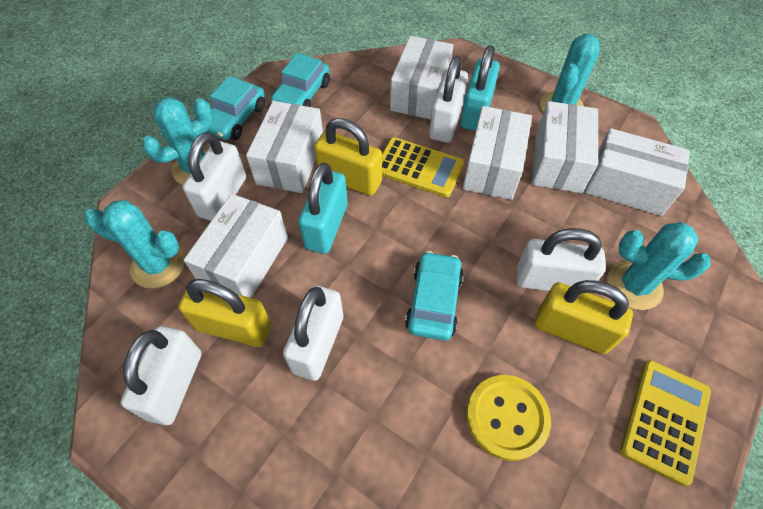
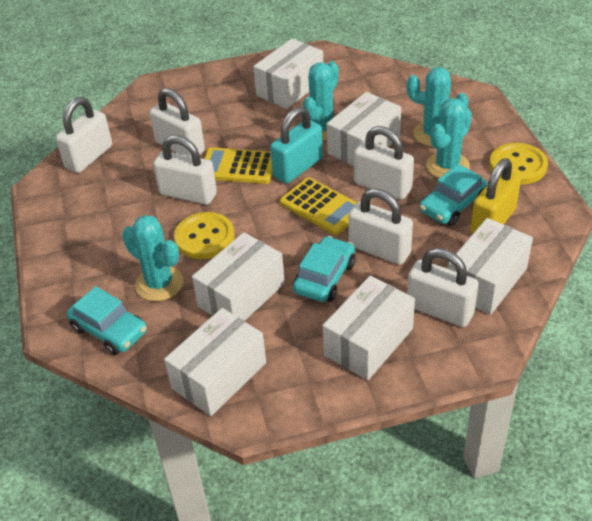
turquoise padlock: 2 -> 1
white padlock: 5 -> 6
yellow button: 1 -> 2
yellow padlock: 3 -> 1

